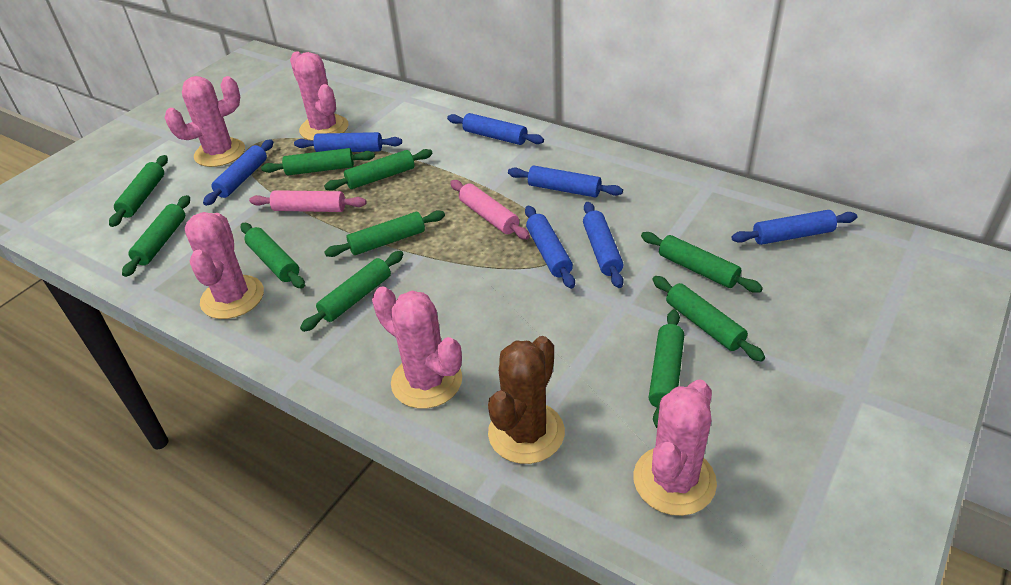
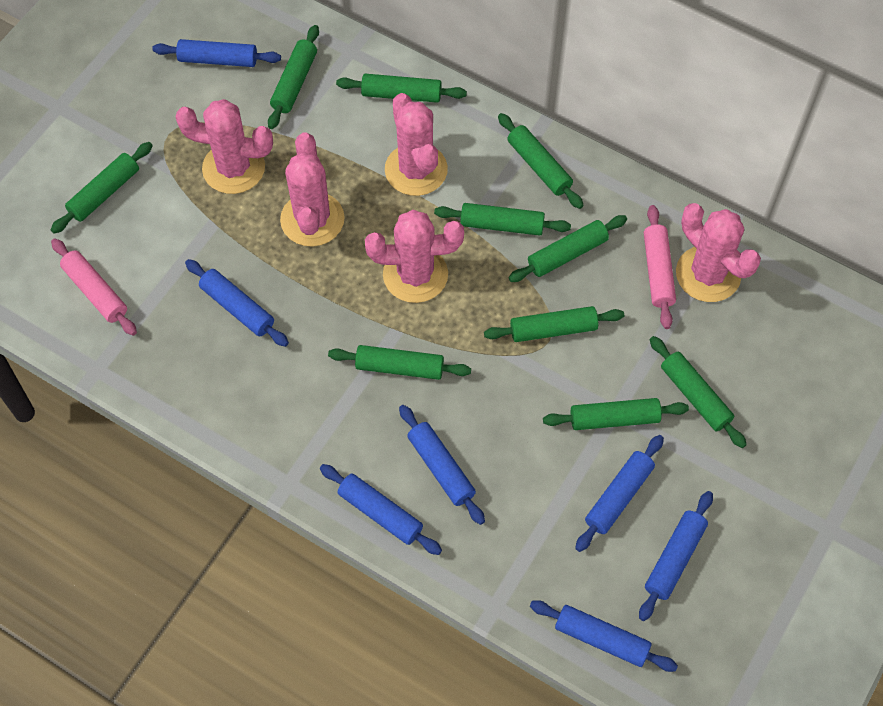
brown cactus: 1 -> 0

